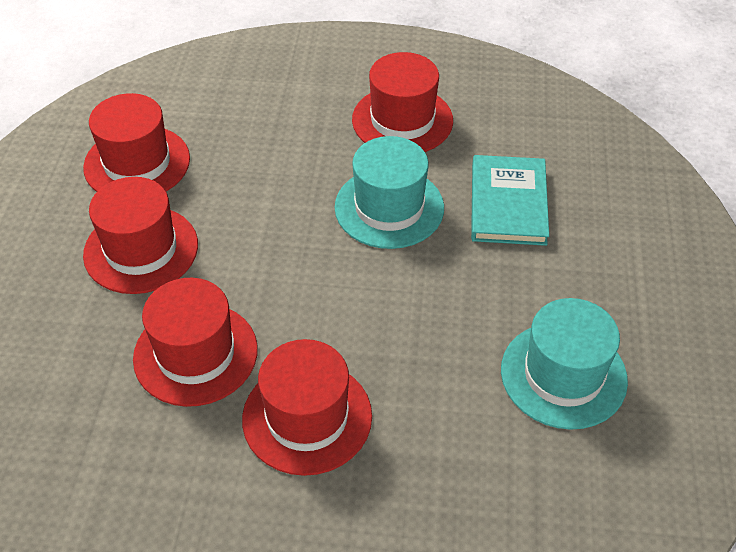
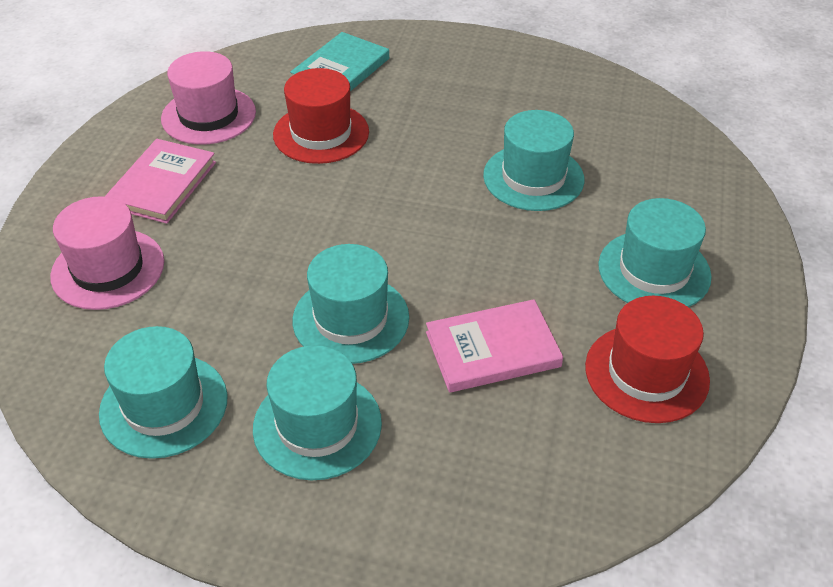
pink book: 0 -> 2
pink hat: 0 -> 2
red hat: 5 -> 2
turquoise hat: 2 -> 5

